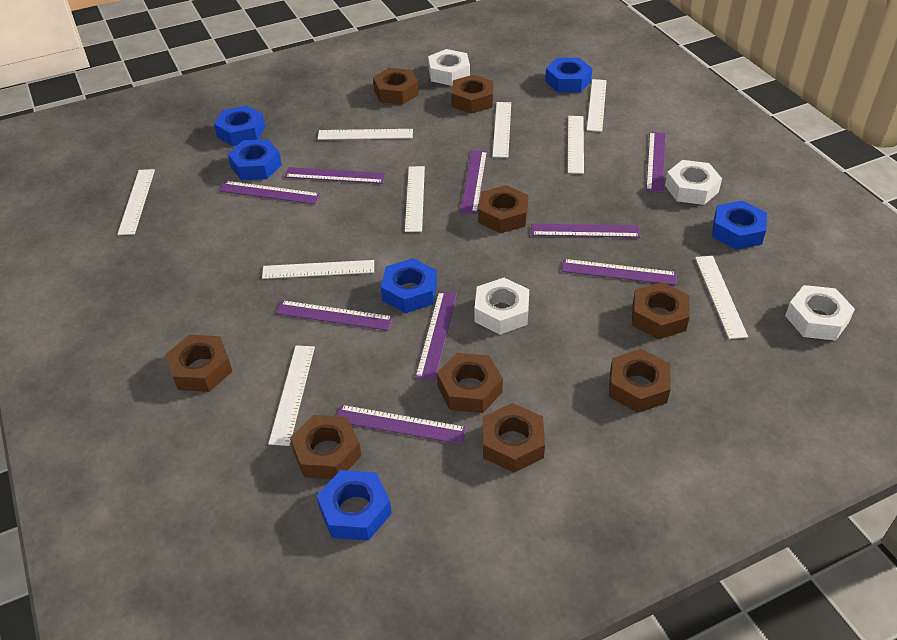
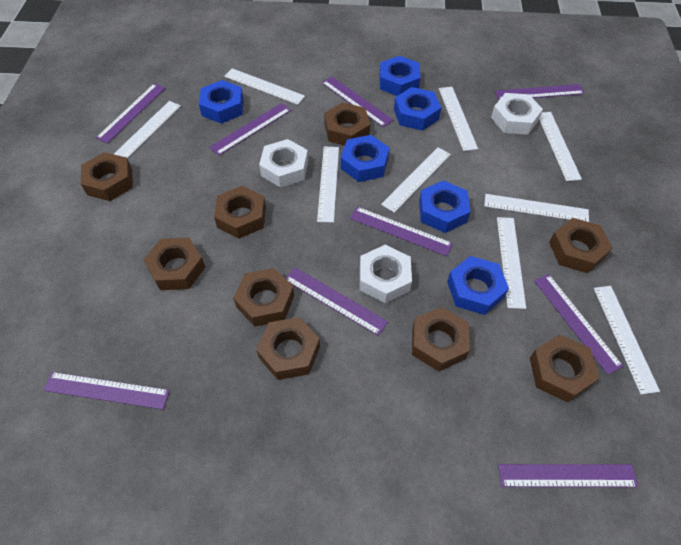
white nut: 4 -> 3

